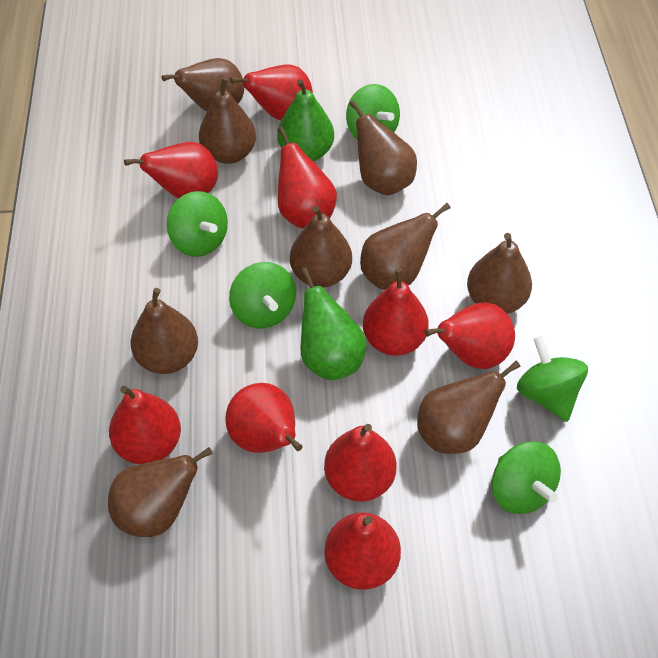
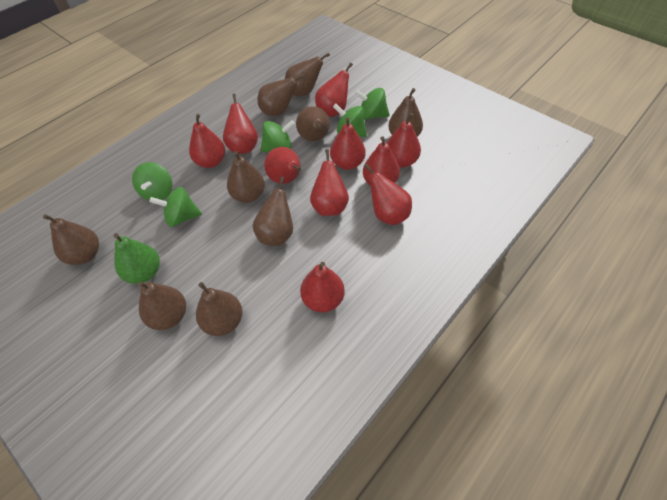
green pear: 2 -> 1
red pear: 9 -> 10

